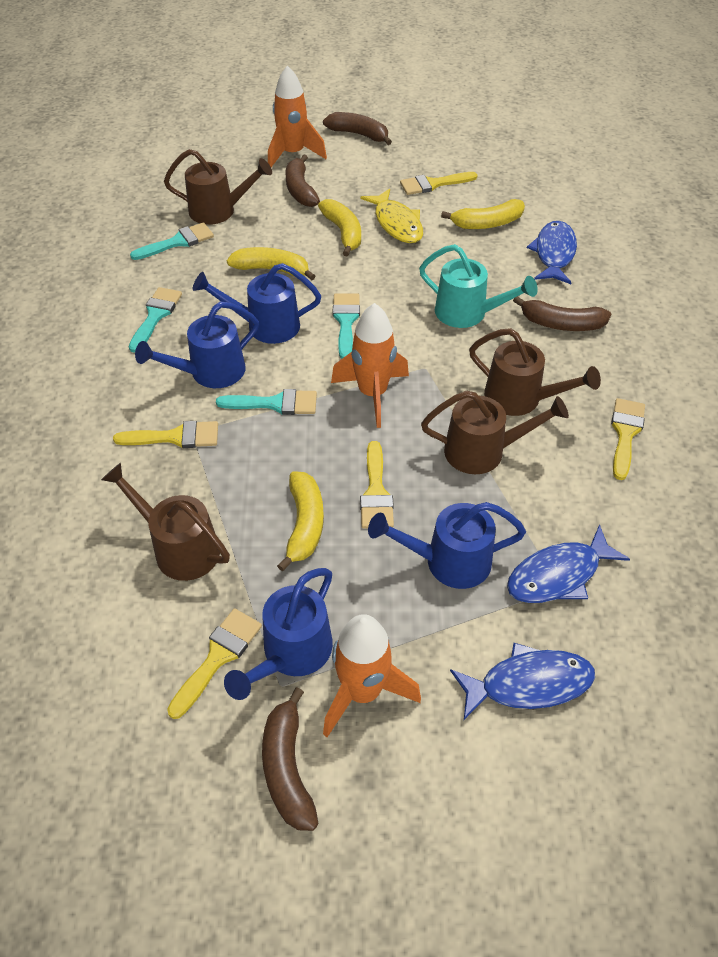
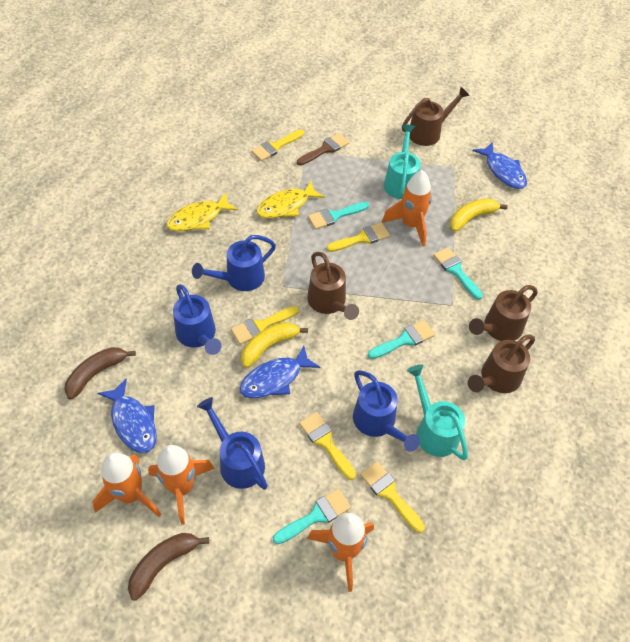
brown banana: 4 -> 2
brown brush: 0 -> 1
orange rocket: 3 -> 4
turquoise watering can: 1 -> 2
yellow banana: 4 -> 2
yellow fish: 1 -> 2

